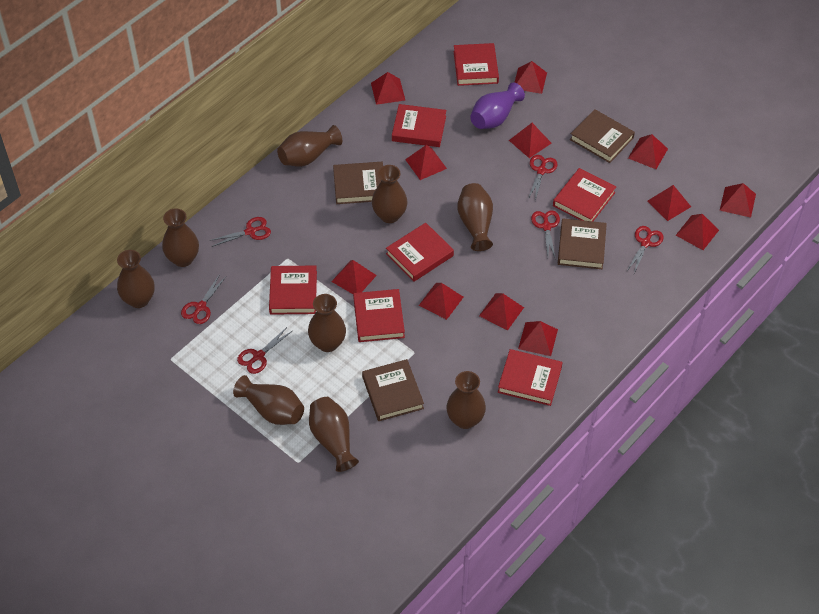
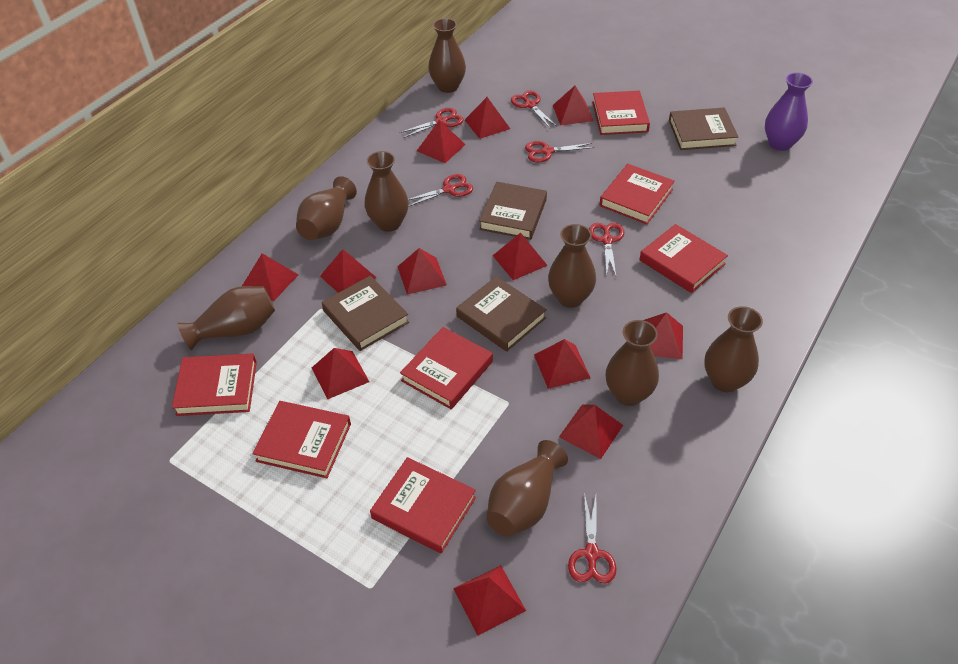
brown vase: 9 -> 8

